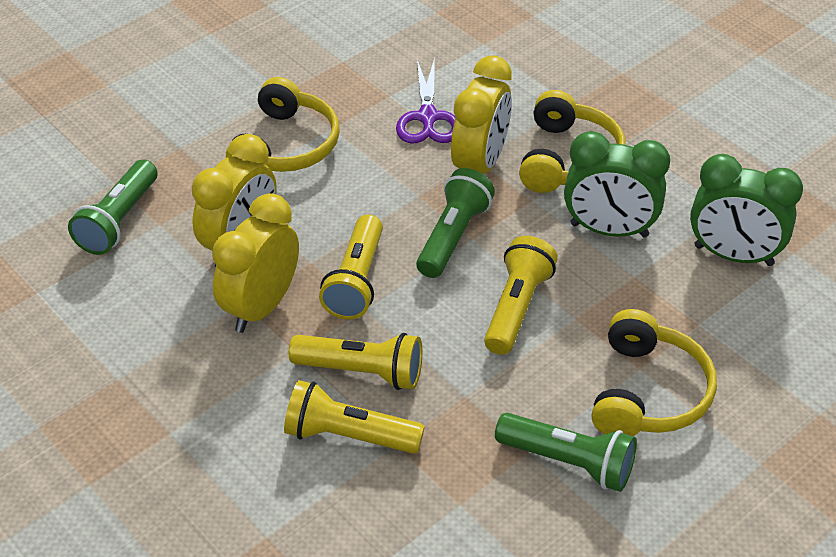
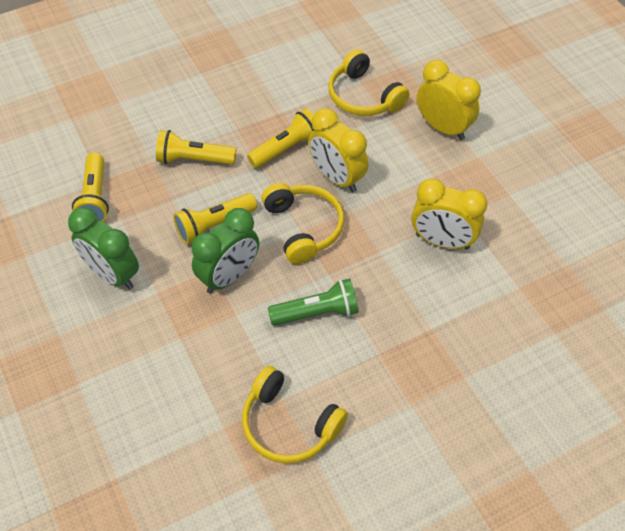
green flashlight: 3 -> 1
purple scissors: 1 -> 0

